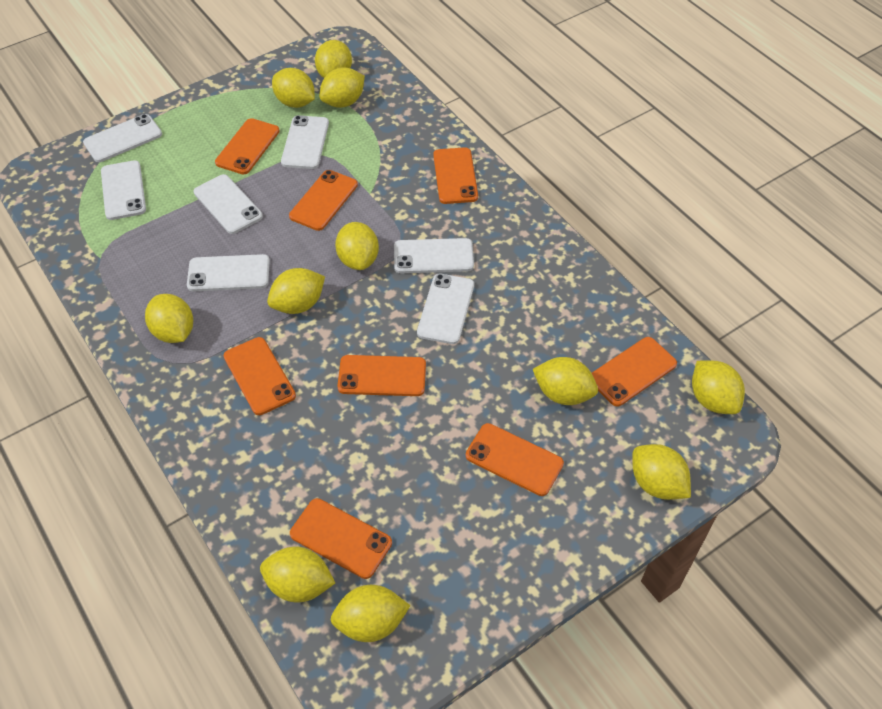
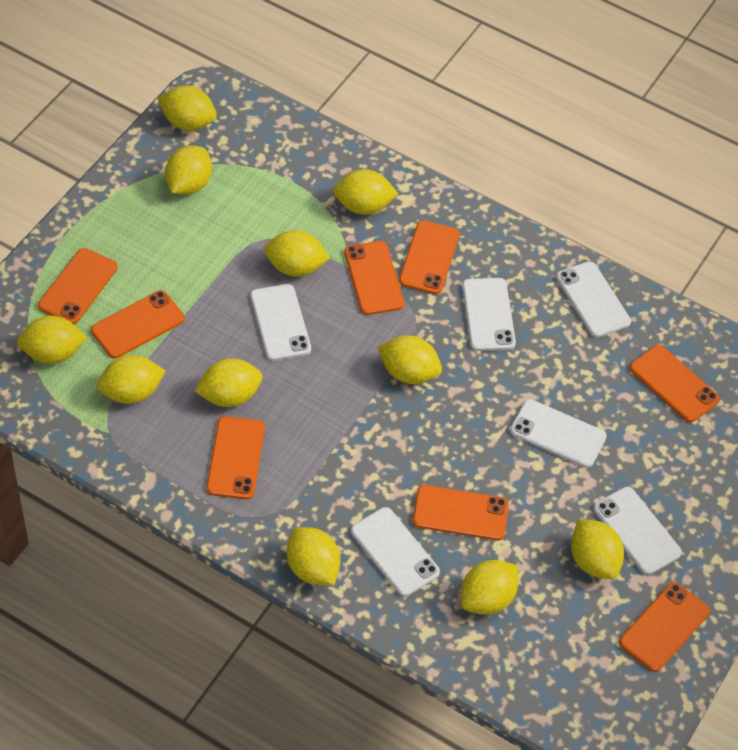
white phone: 7 -> 6

